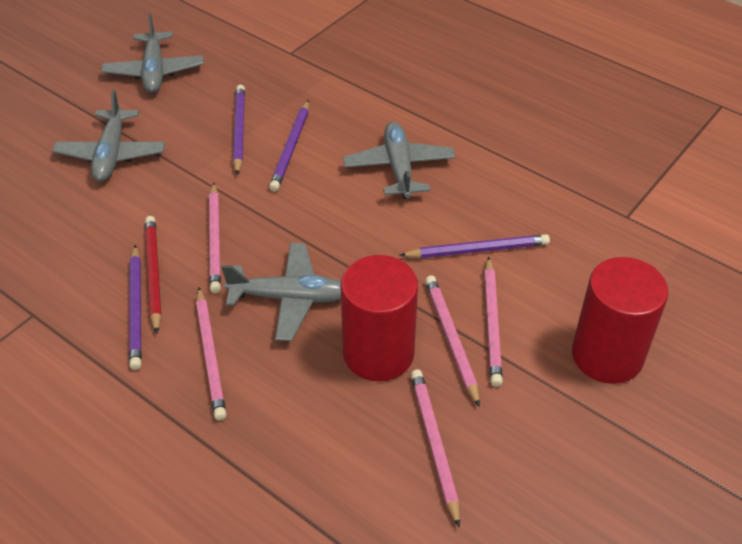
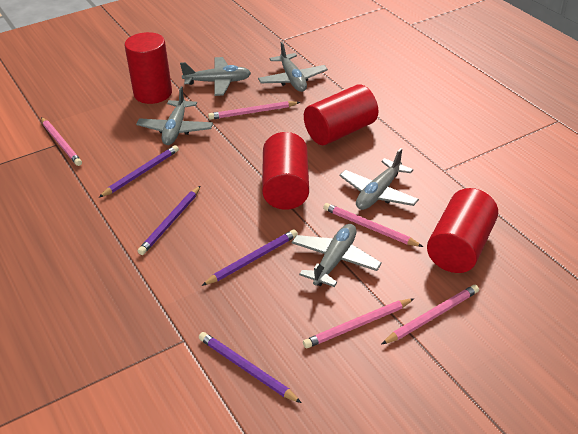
grey plane: 4 -> 5
red cylinder: 2 -> 4
red pencil: 1 -> 0

